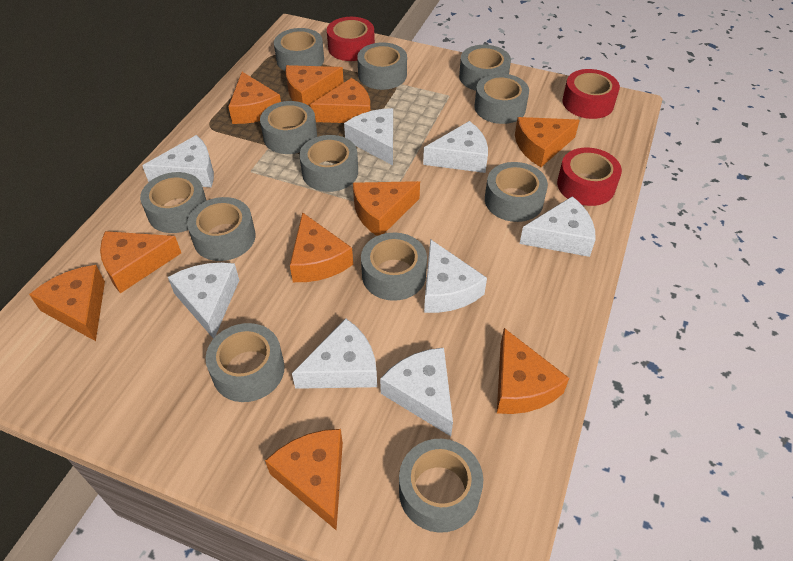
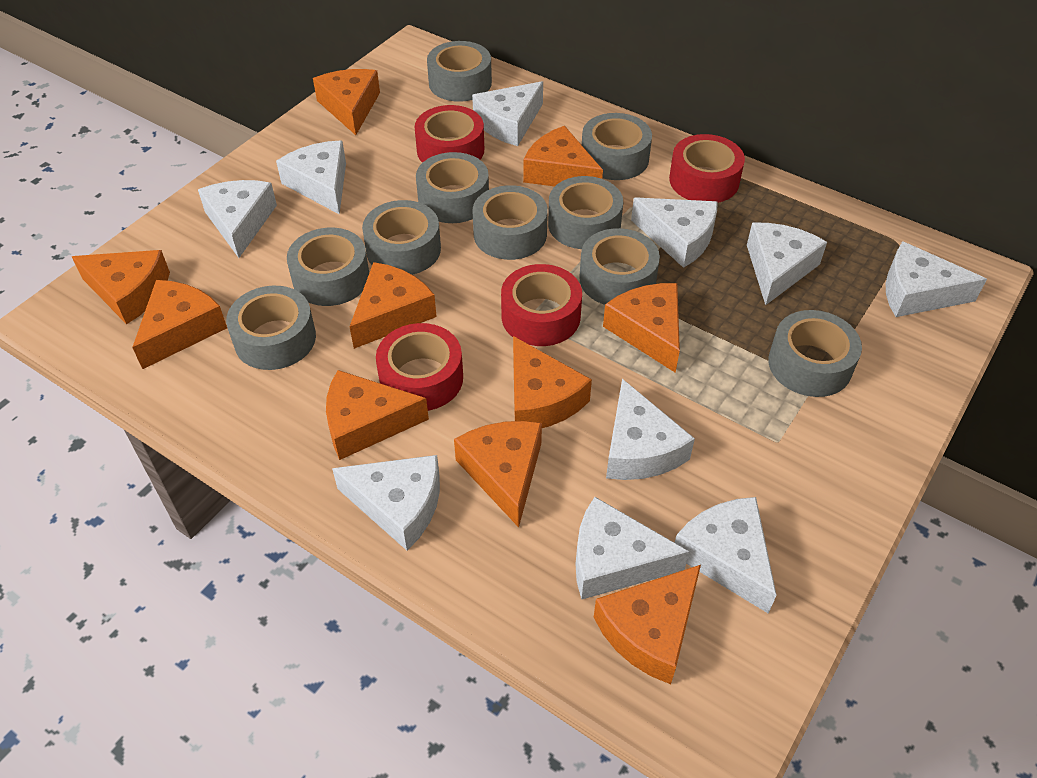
grey tape: 12 -> 10
red tape: 3 -> 4
white cheese: 8 -> 10

